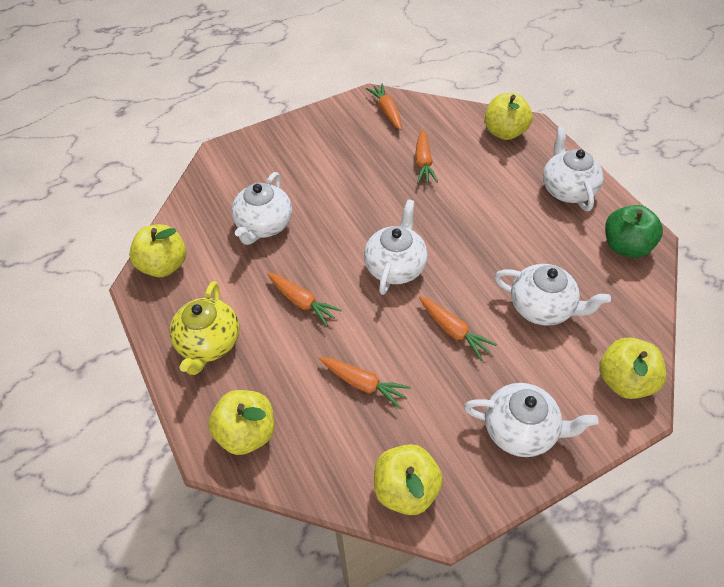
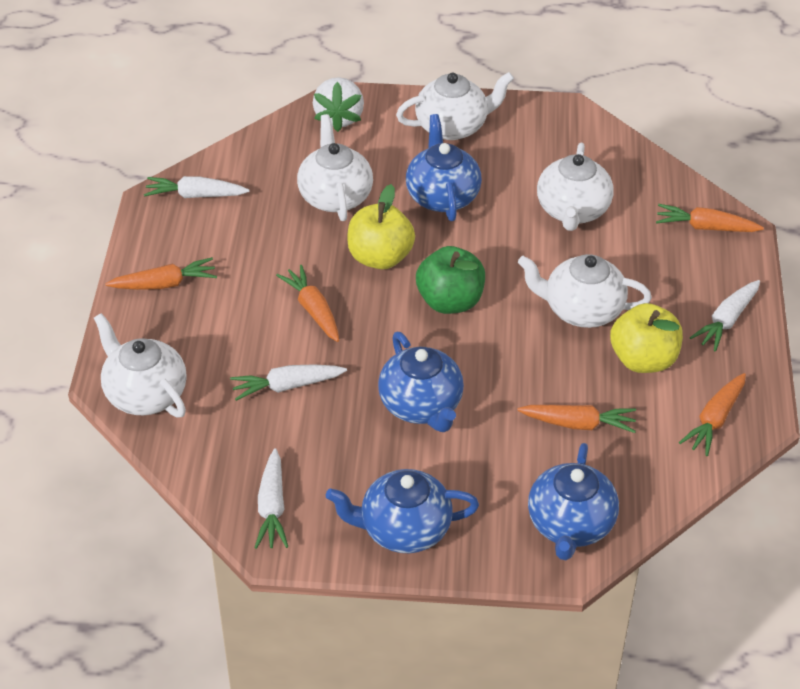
blue teapot: 0 -> 4
white carrot: 0 -> 4
white strawberry: 0 -> 1
yellow apple: 5 -> 2
yellow teapot: 1 -> 0

